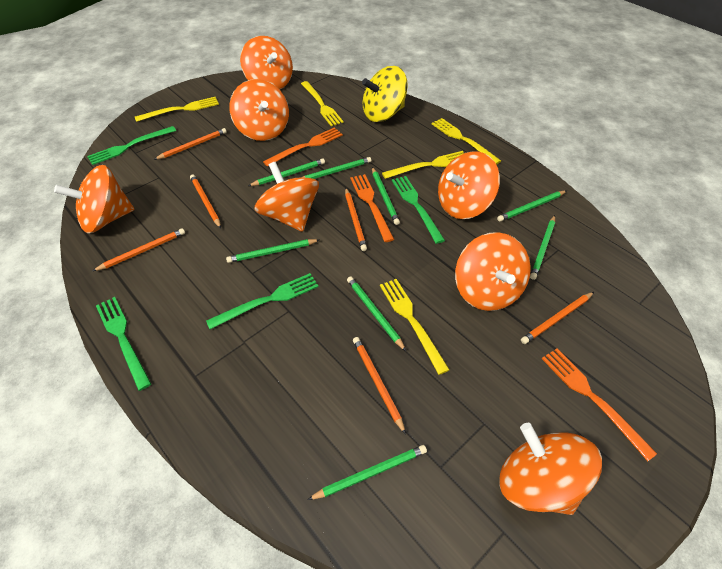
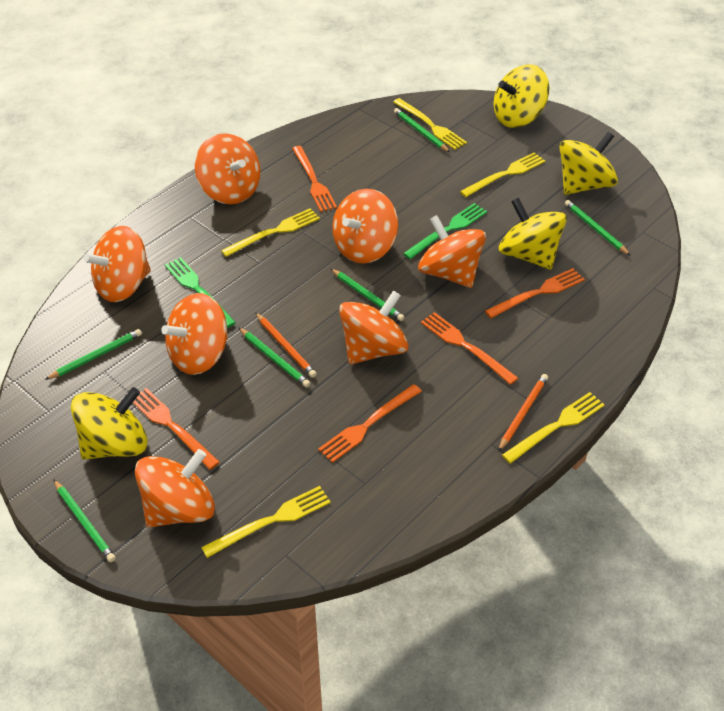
green fork: 4 -> 2
green pencil: 8 -> 6
orange fork: 3 -> 5
orange pencil: 6 -> 2
yellow spinning top: 1 -> 4

